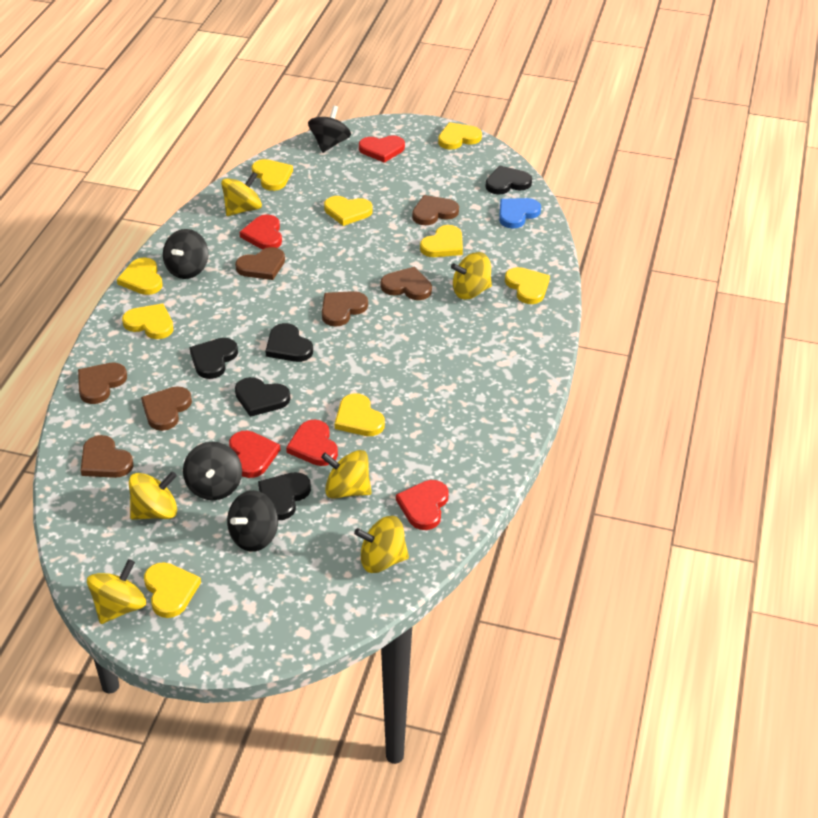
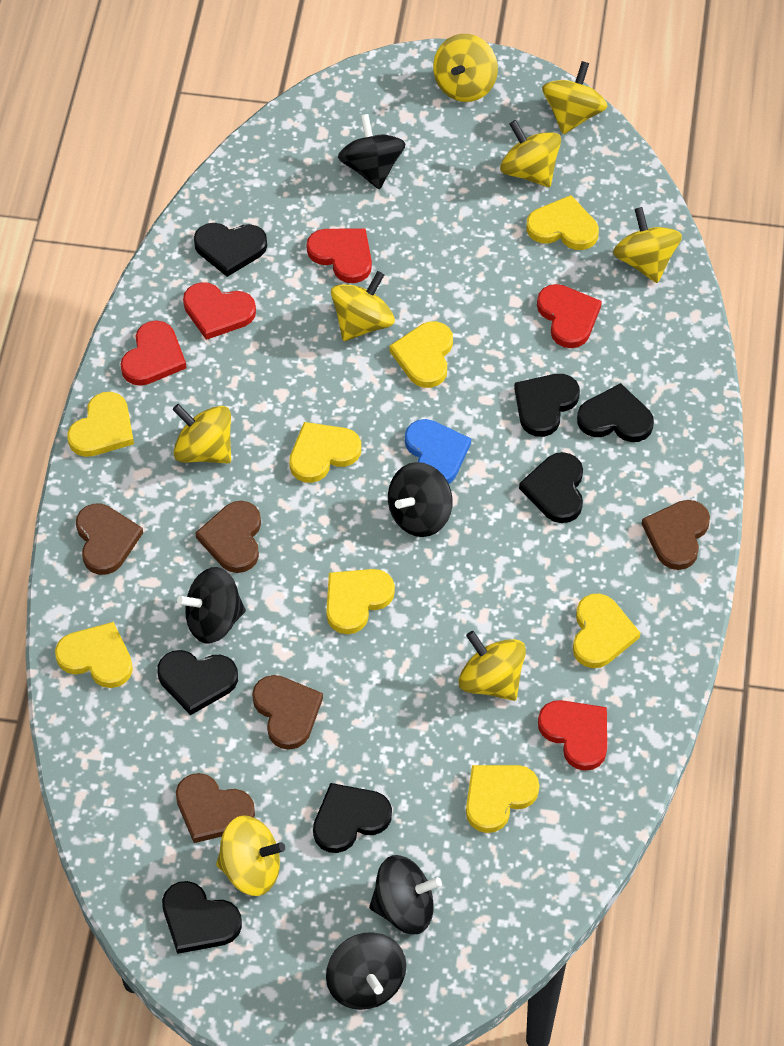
black heart: 5 -> 7
black spinning top: 4 -> 5
brown heart: 7 -> 5
yellow heart: 9 -> 8
yellow spinning top: 6 -> 8

